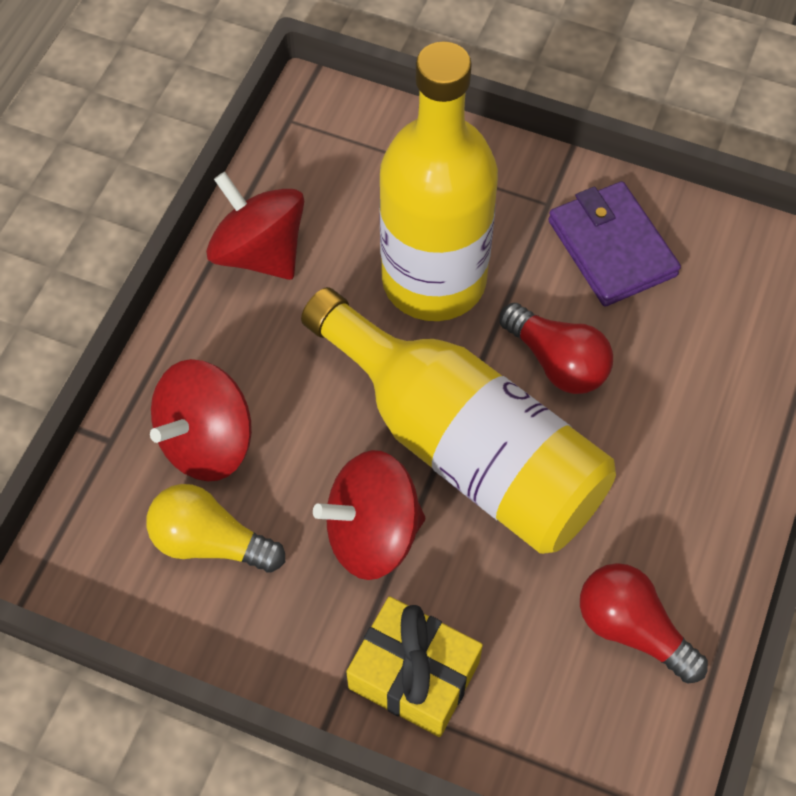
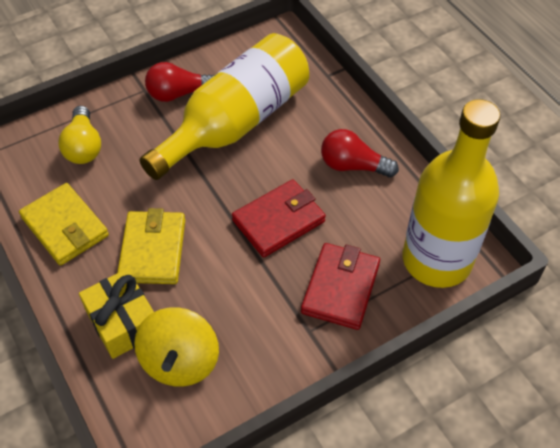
purple wallet: 1 -> 0
red spinning top: 3 -> 0
red wallet: 0 -> 2
yellow spinning top: 0 -> 1
yellow wallet: 0 -> 2

